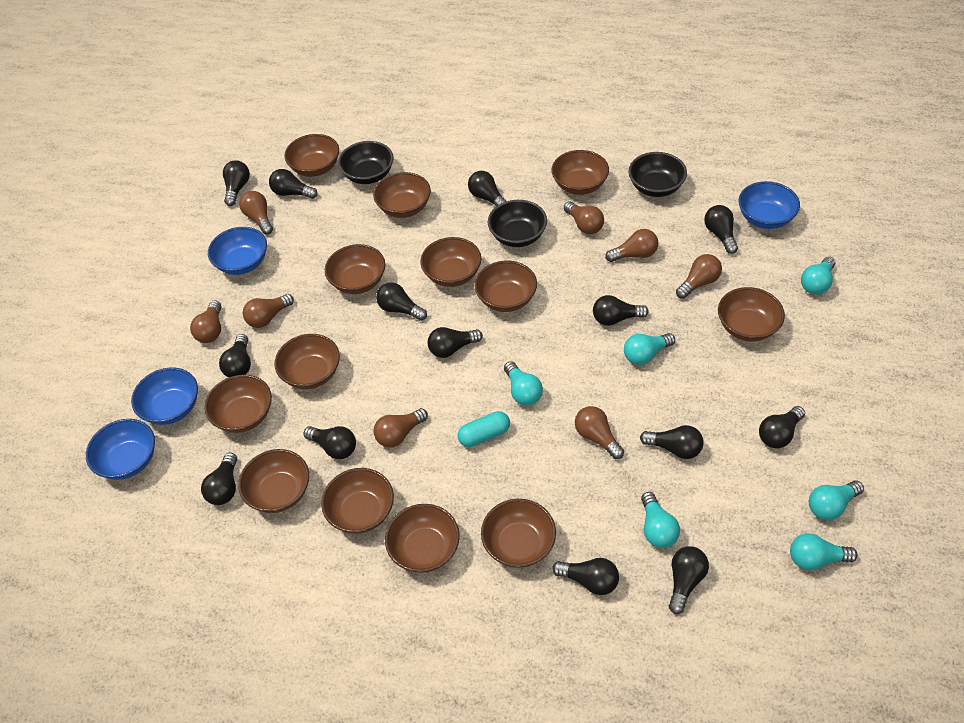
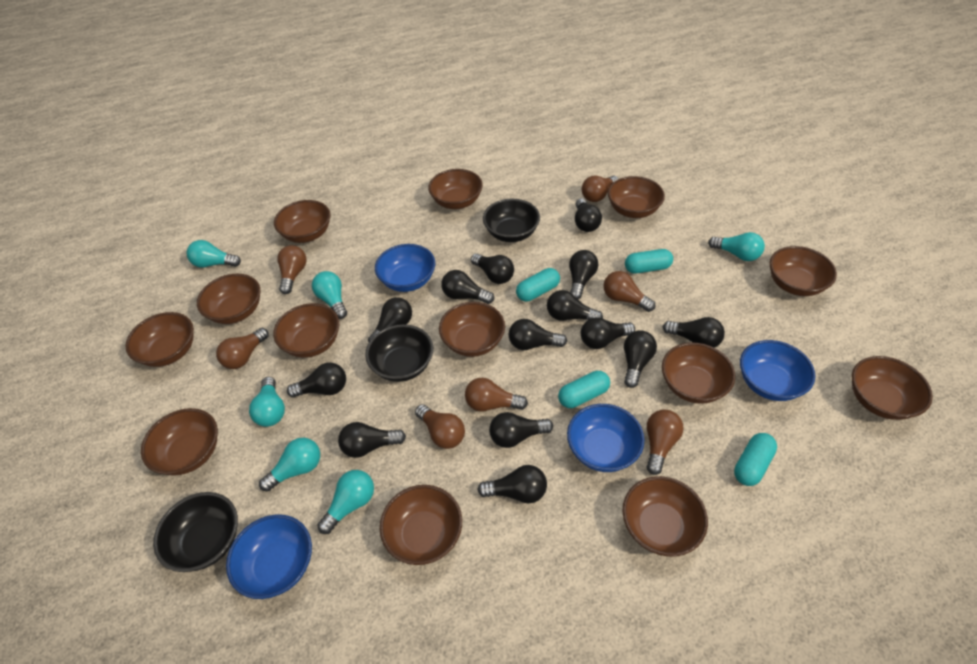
brown light bulb: 8 -> 7
turquoise capsule: 1 -> 4

